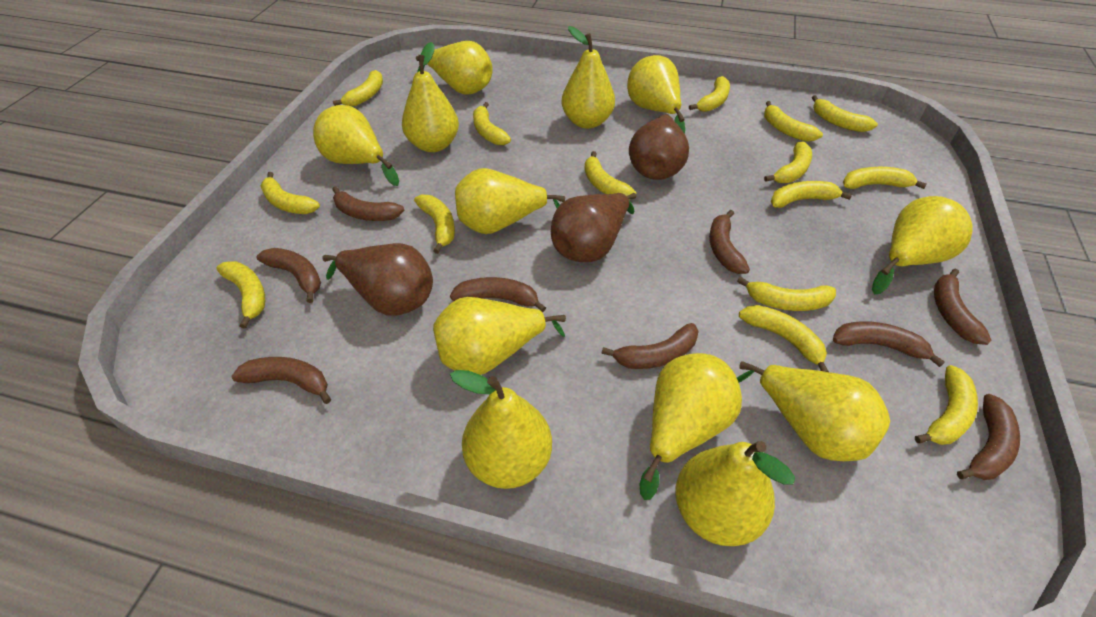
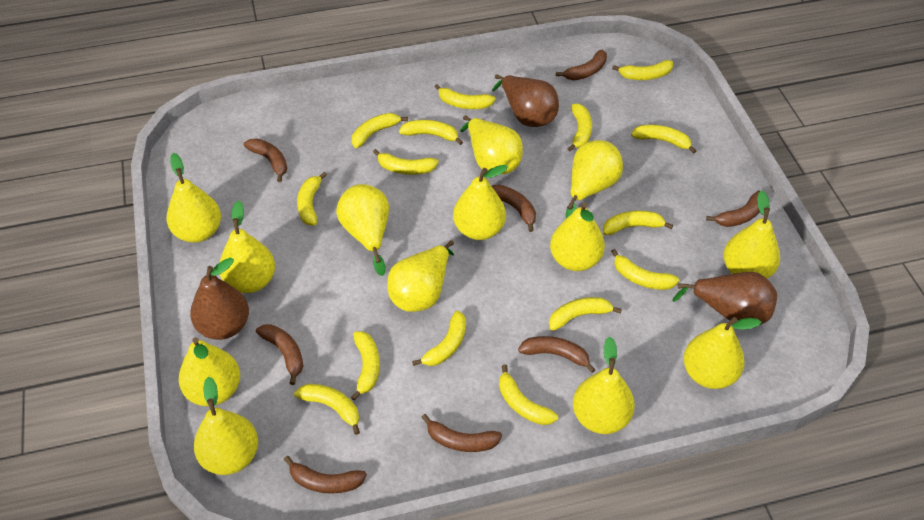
brown banana: 9 -> 8
yellow pear: 12 -> 13

